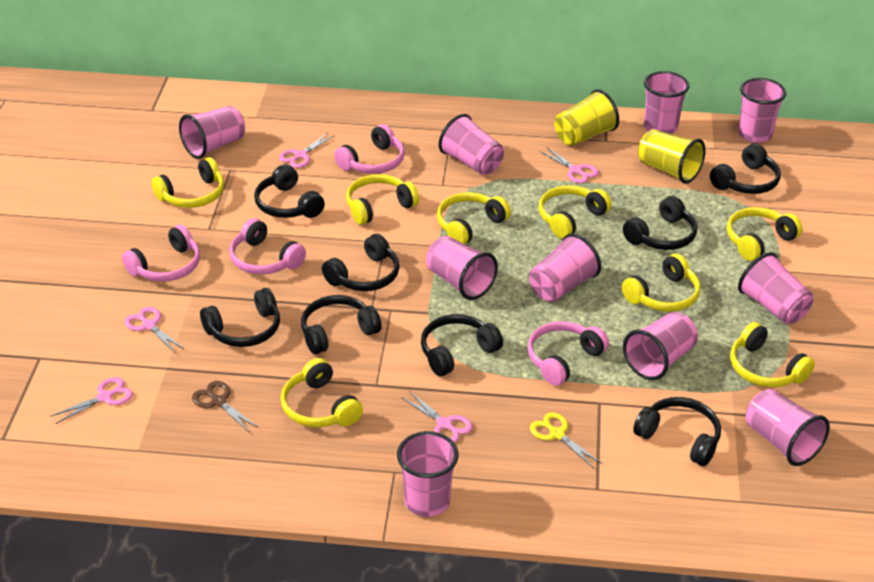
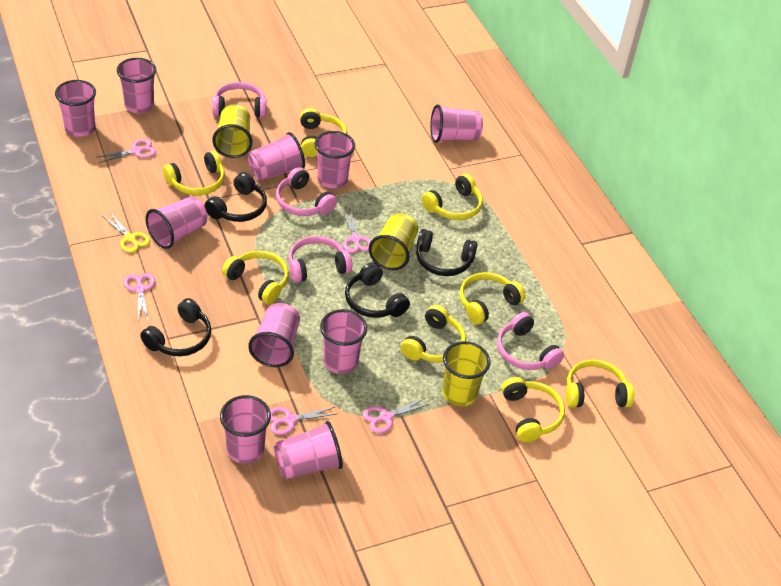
black headphones: 8 -> 4
brown scissors: 1 -> 0
yellow cup: 2 -> 3

